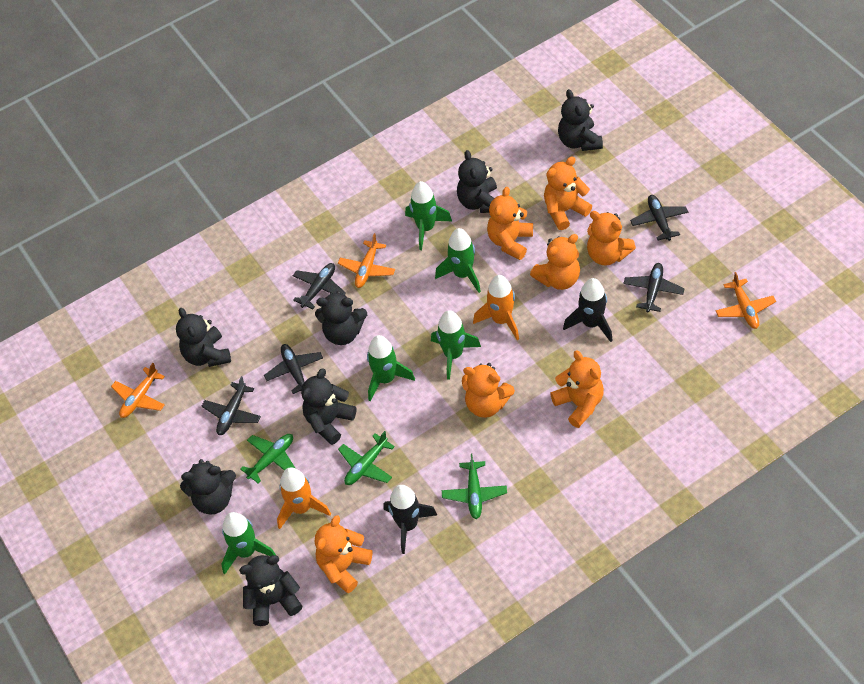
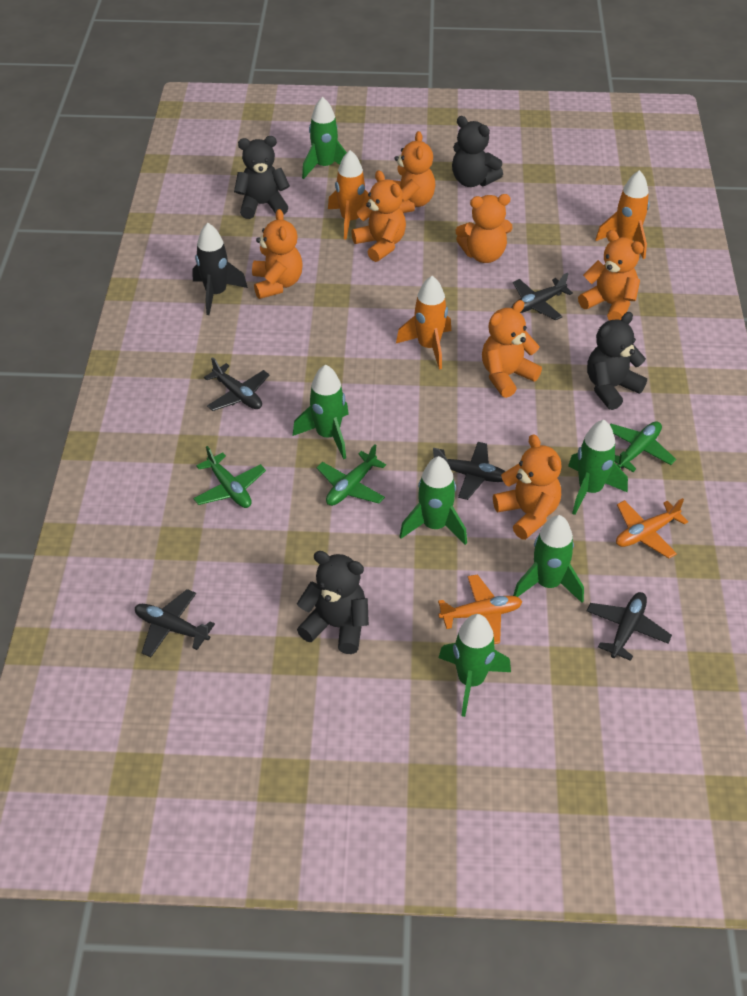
black rocket: 2 -> 1
black teddy bear: 7 -> 4
green rocket: 5 -> 6
orange plane: 3 -> 2
orange rocket: 2 -> 3

